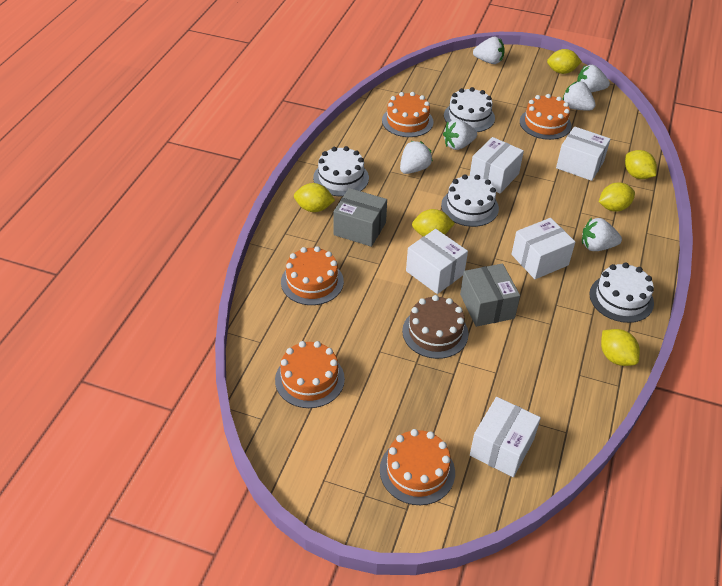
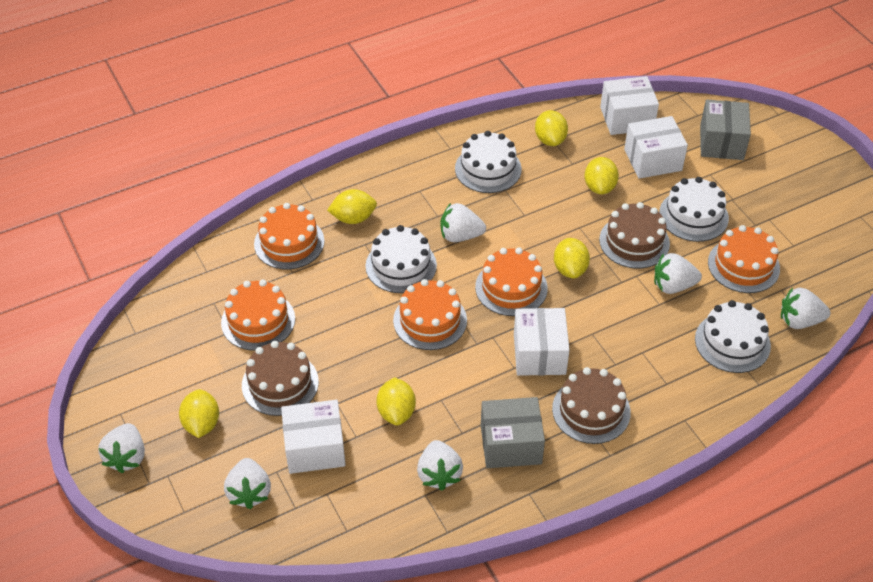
brown cake: 1 -> 3
white box: 5 -> 4

